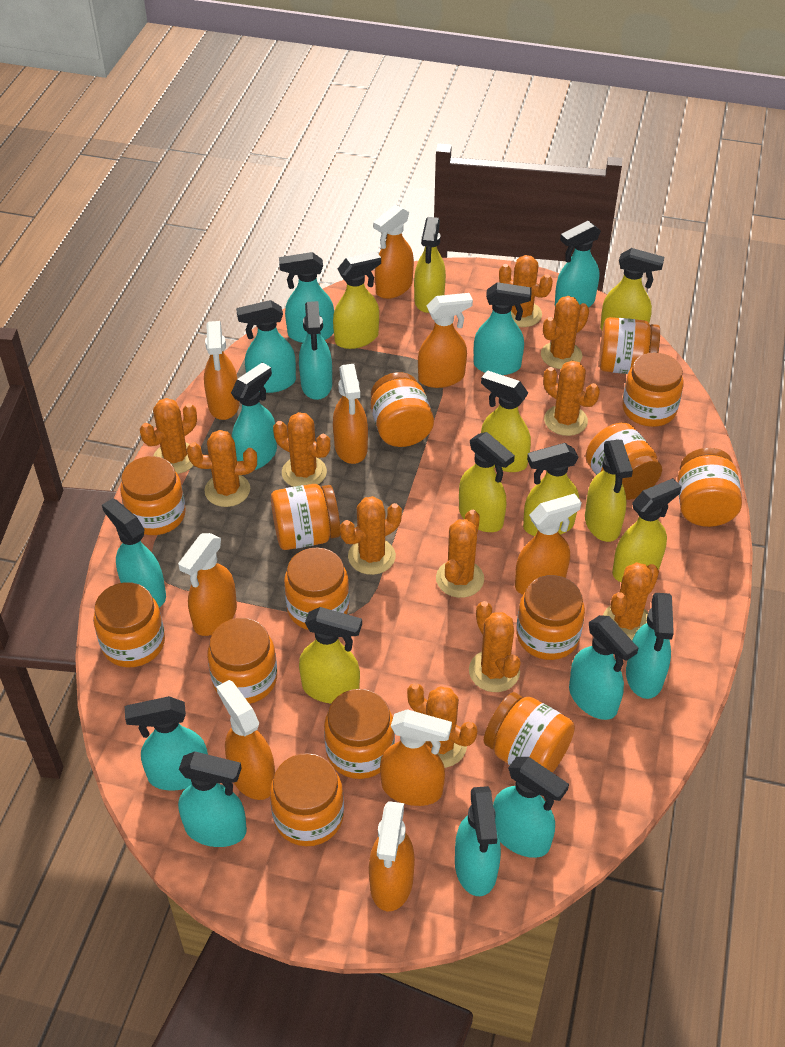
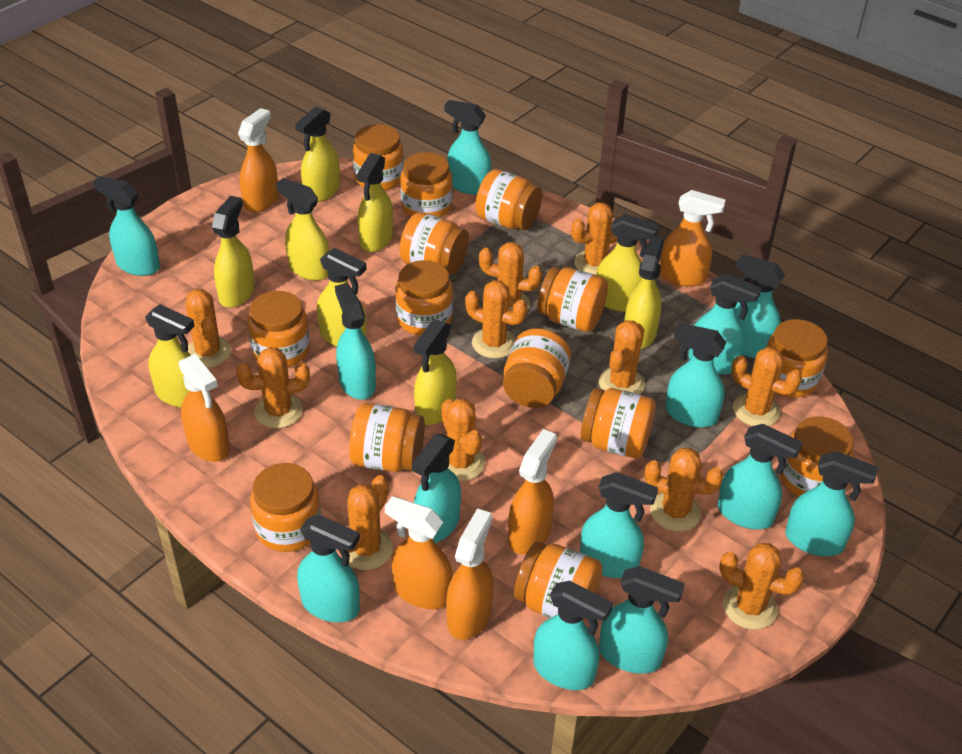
orange spray bottle: 9 -> 6

